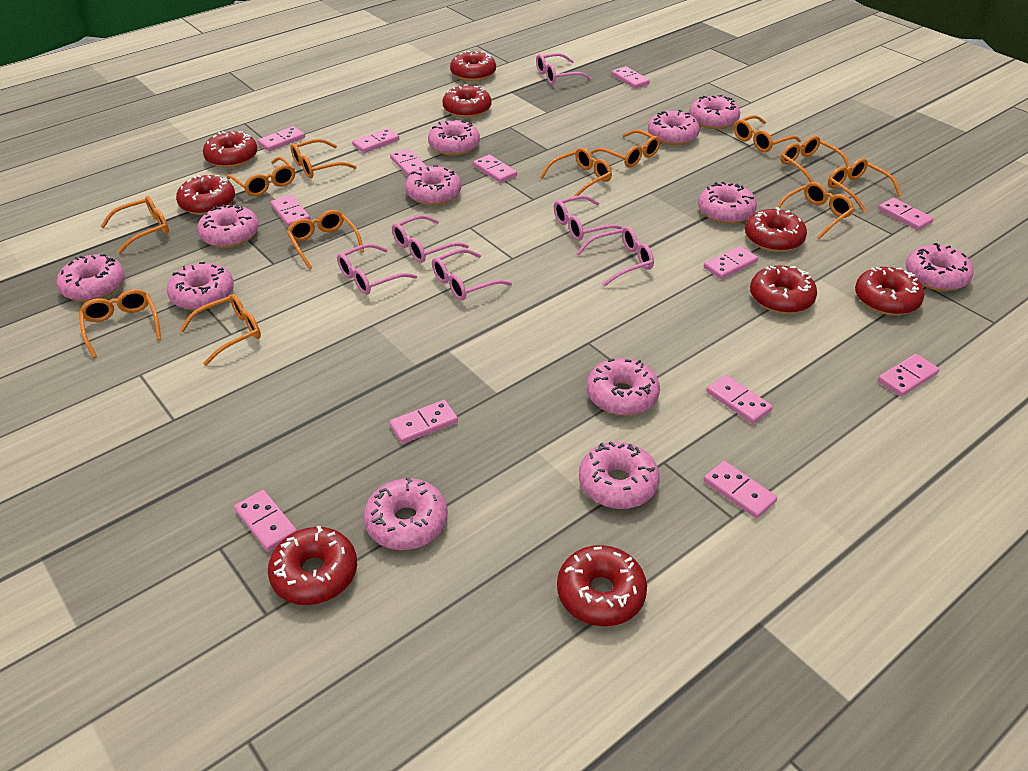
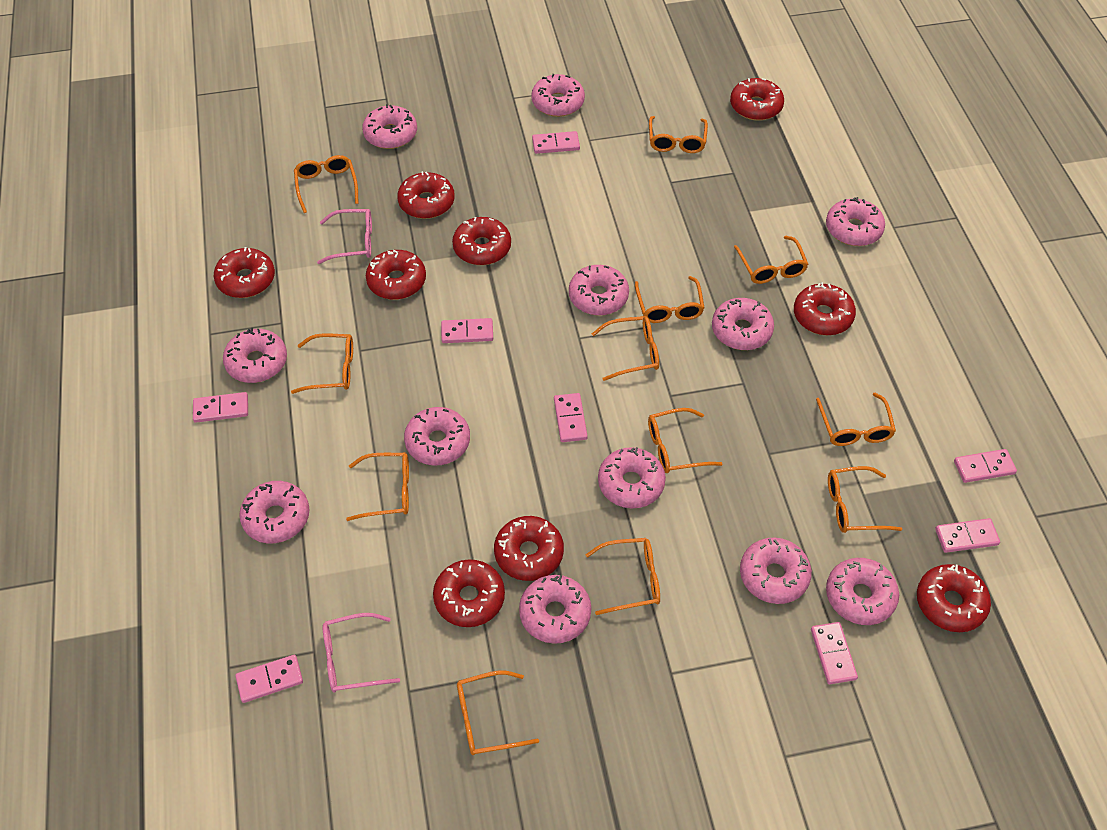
pink domino: 13 -> 8
pink glasses: 6 -> 2

